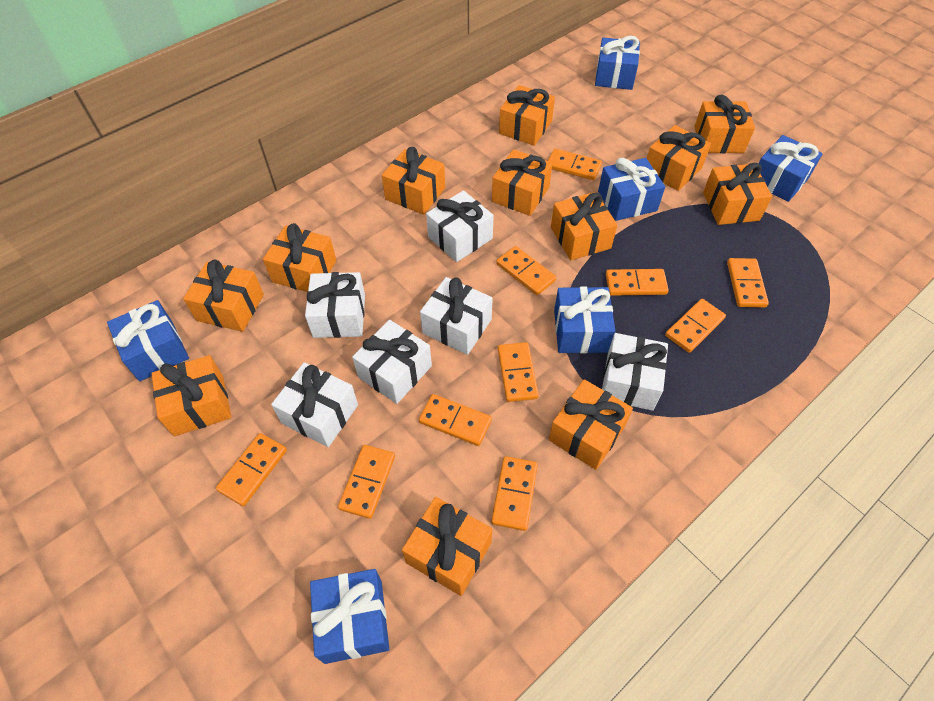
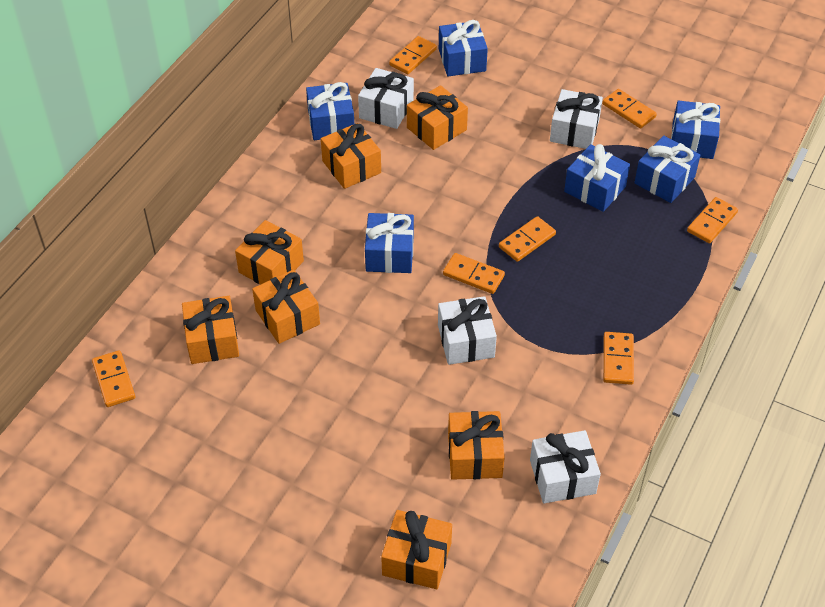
orange domino: 10 -> 7
orange gift: 12 -> 7
white gift: 6 -> 4

